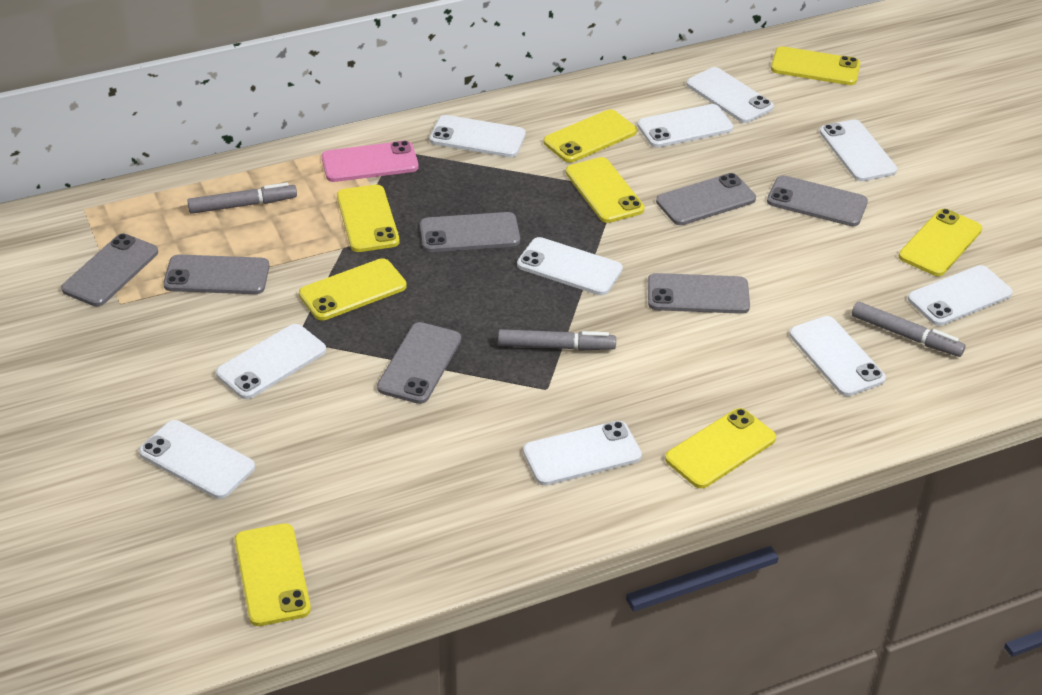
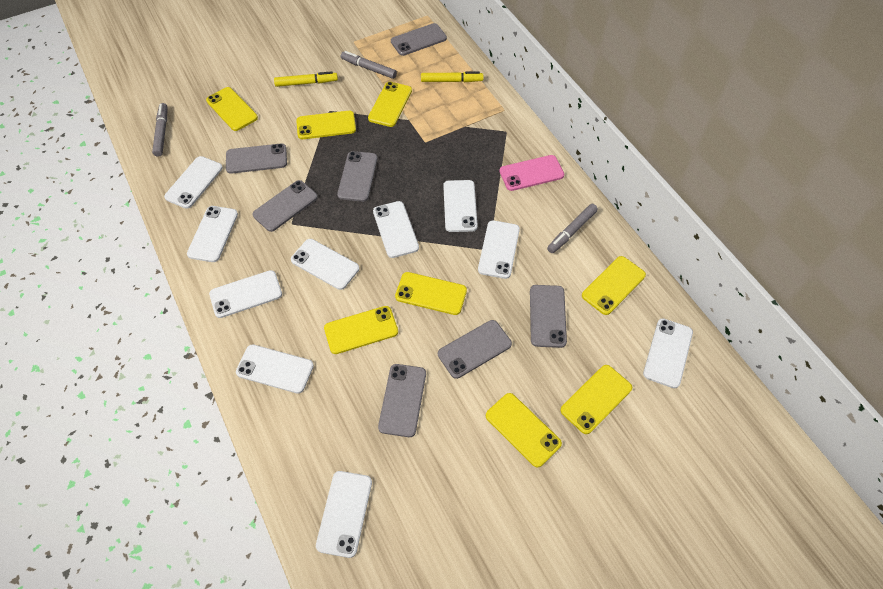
yellow marker: 0 -> 2

